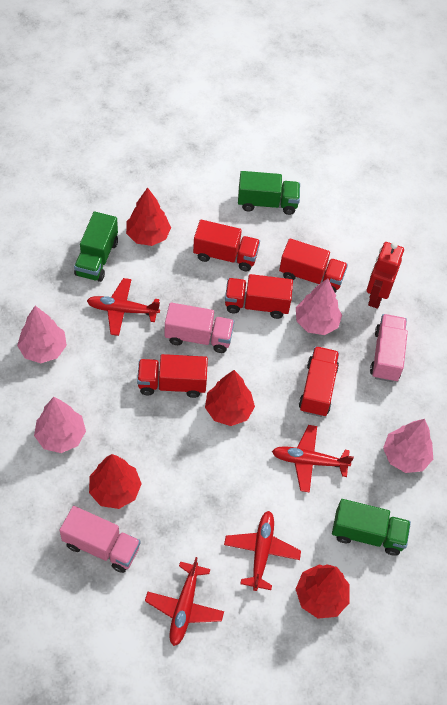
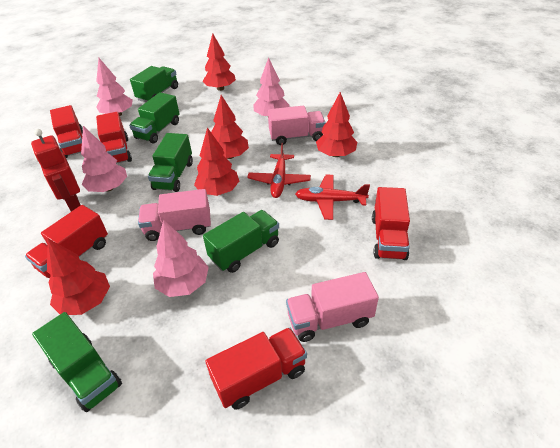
green truck: 3 -> 5
red plane: 4 -> 2
red tree: 4 -> 5

